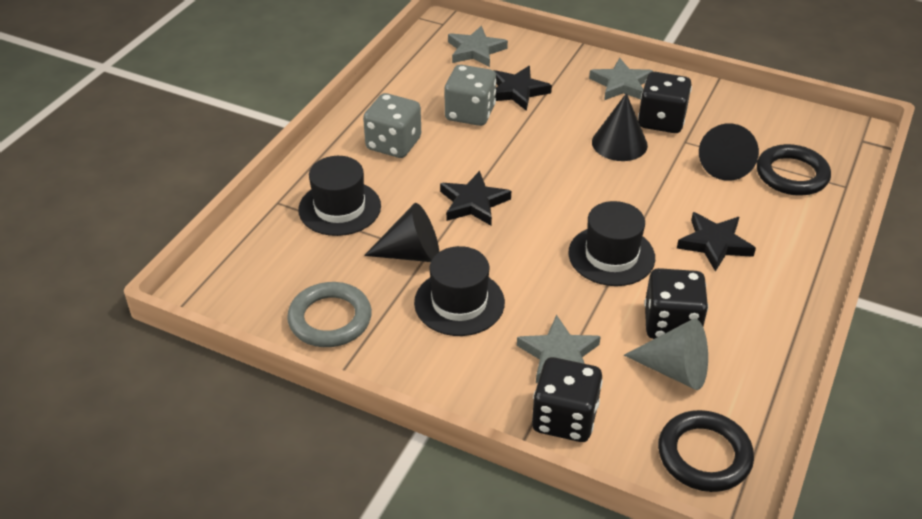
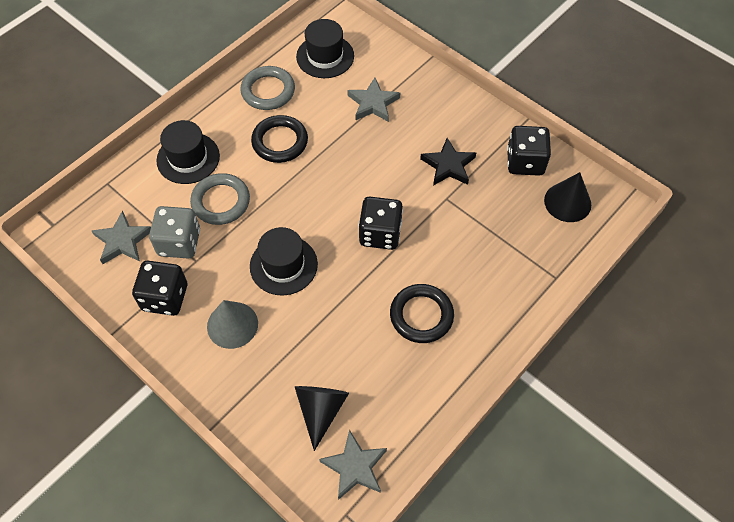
black cone: 3 -> 2
black star: 3 -> 1
grey dice: 2 -> 1
grey ring: 1 -> 2

